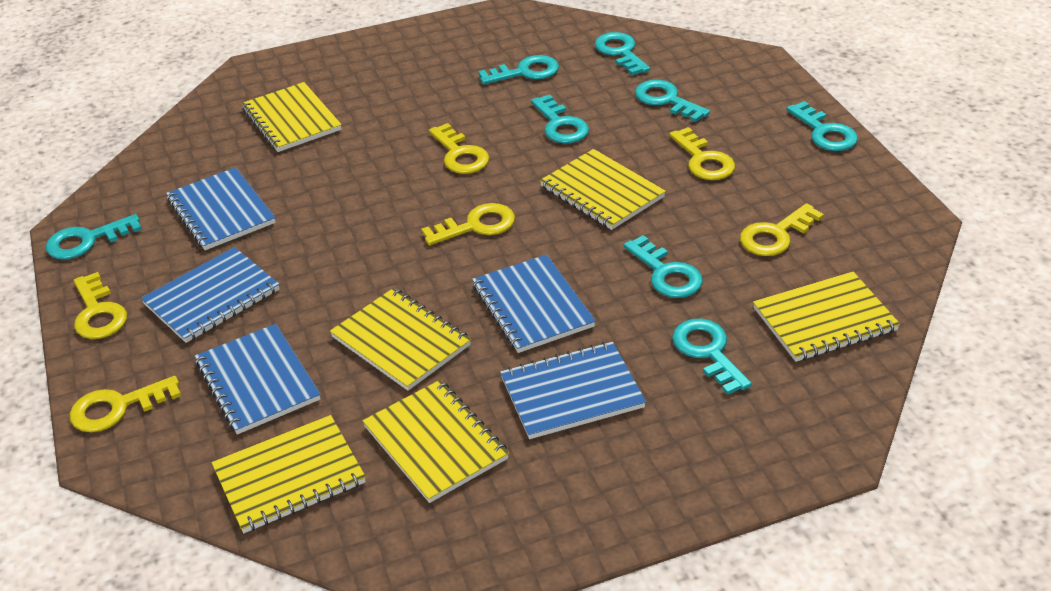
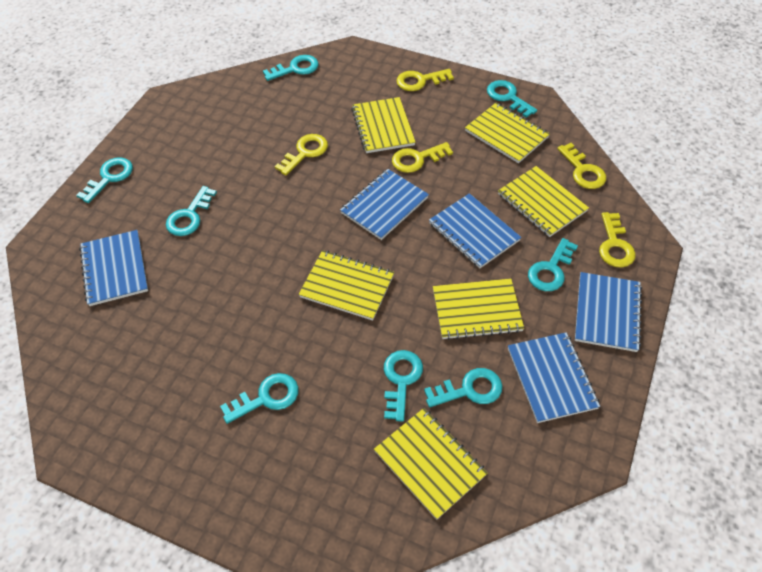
yellow key: 6 -> 5

